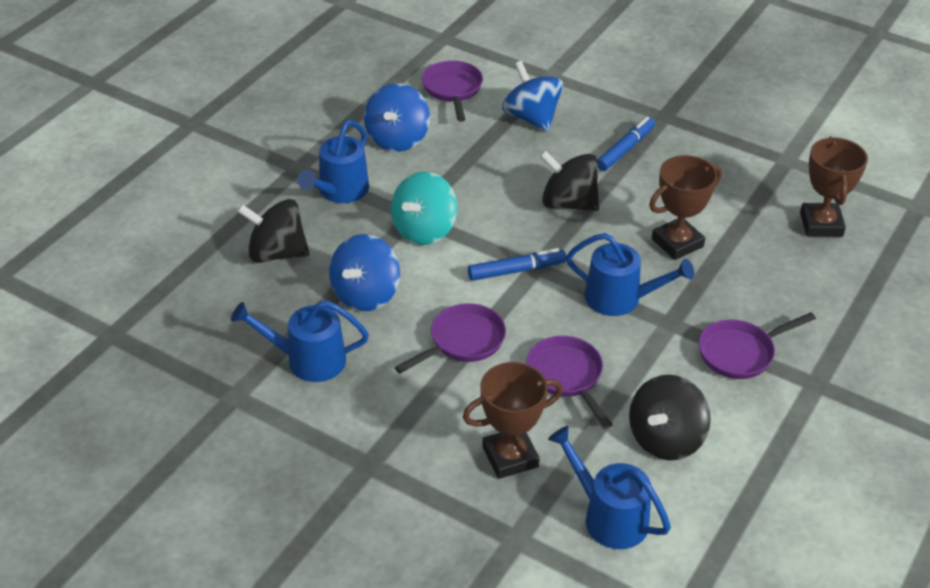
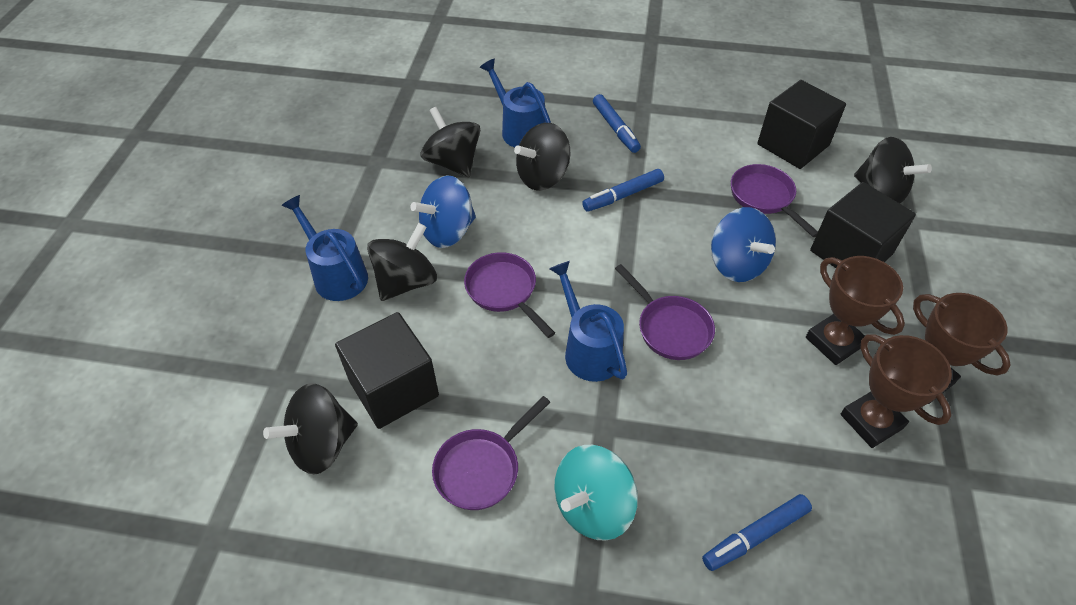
black cube: 0 -> 3
black spinning top: 3 -> 5
blue marker: 2 -> 3
blue spinning top: 3 -> 2
blue watering can: 4 -> 3

